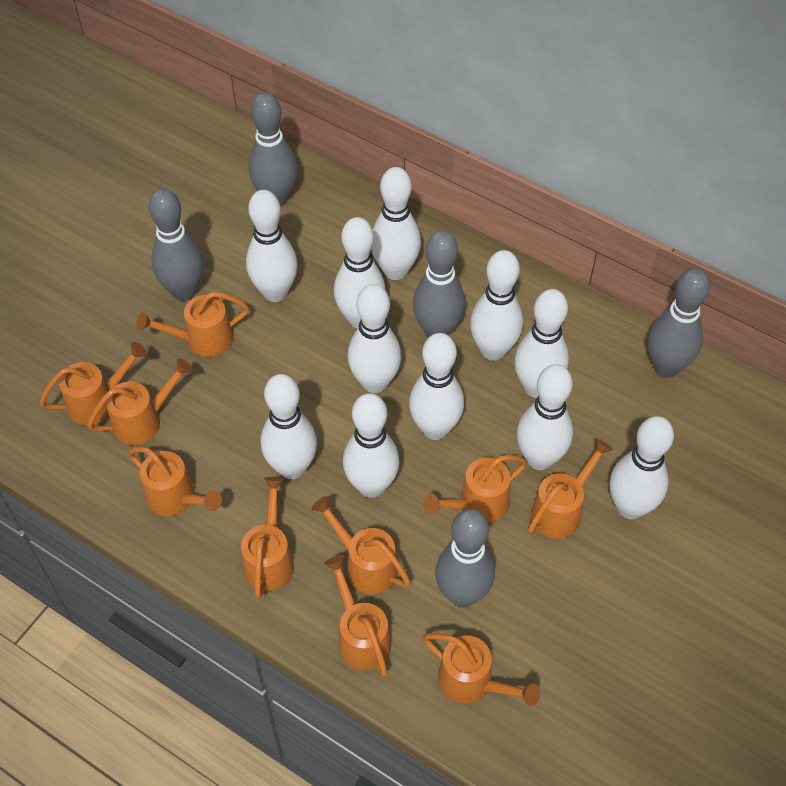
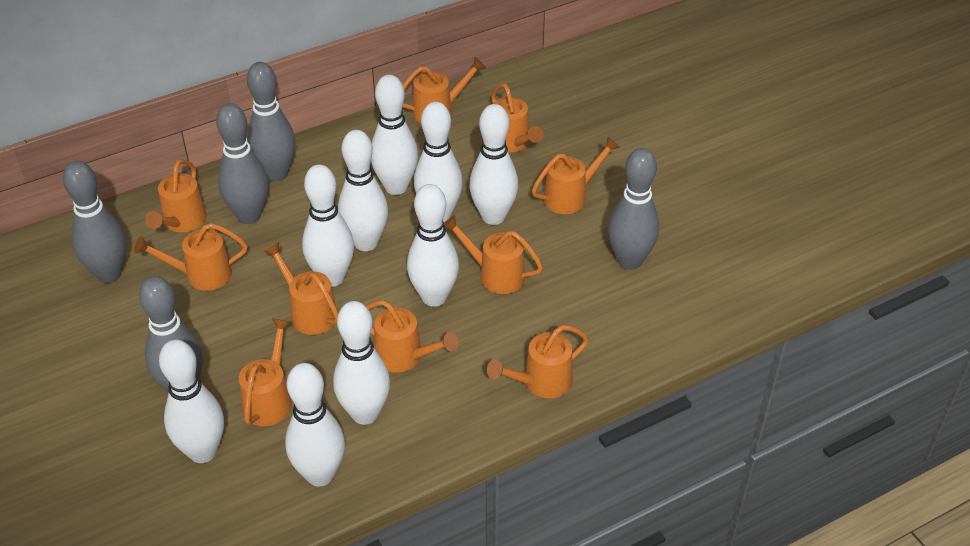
white bowling pin: 11 -> 9

